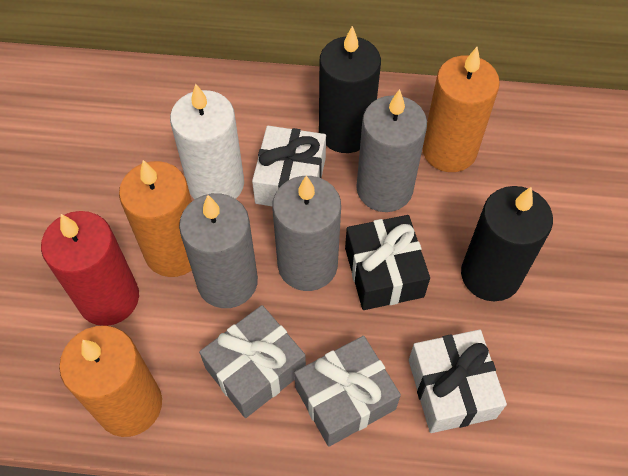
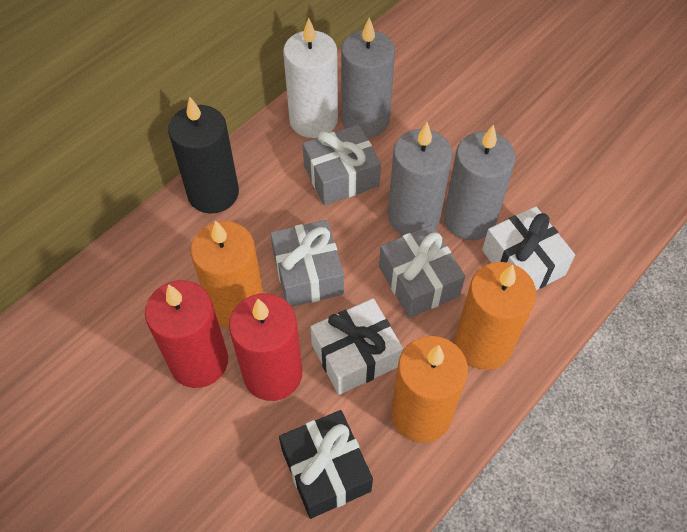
black candle: 2 -> 1
grey gift: 2 -> 3
red candle: 1 -> 2

